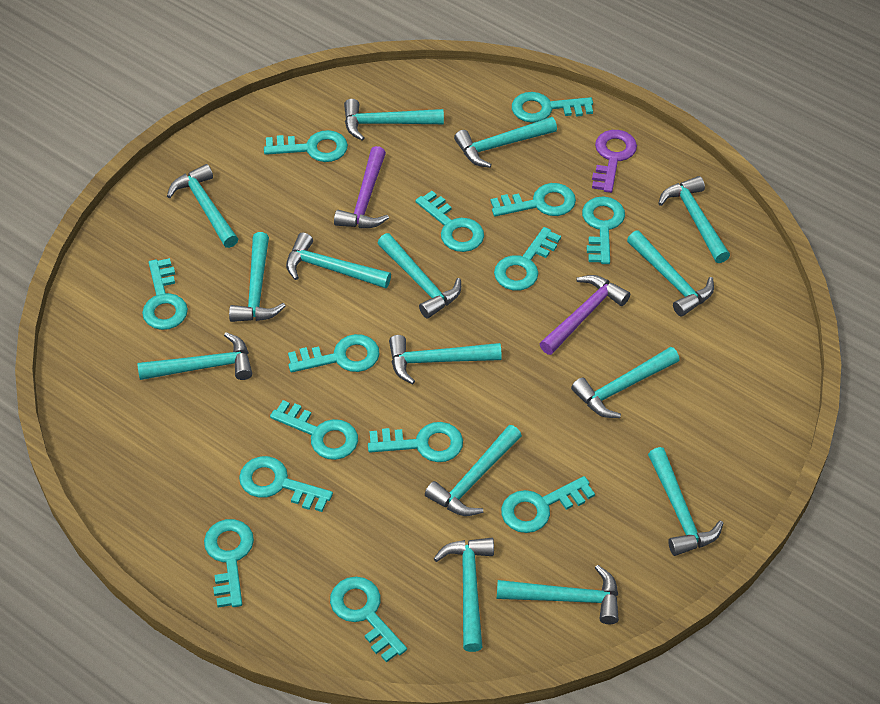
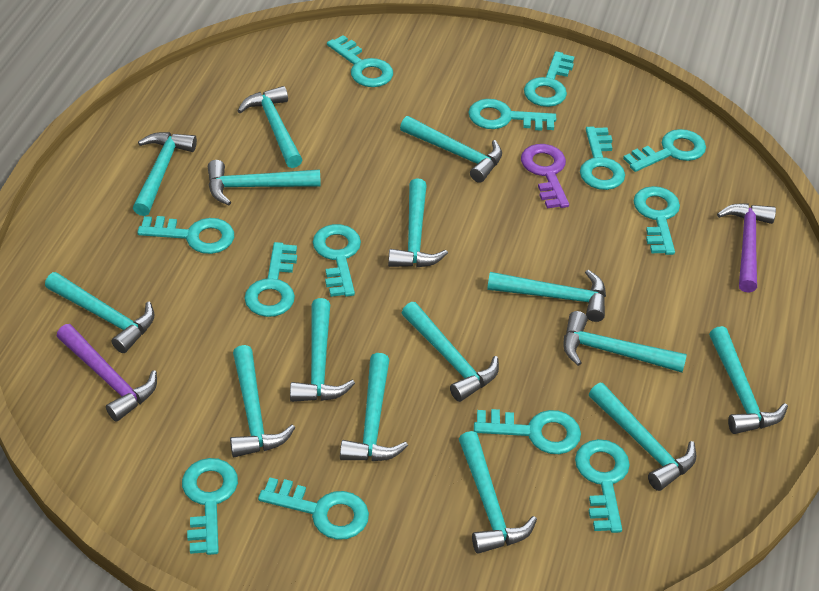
turquoise key: 14 -> 13

